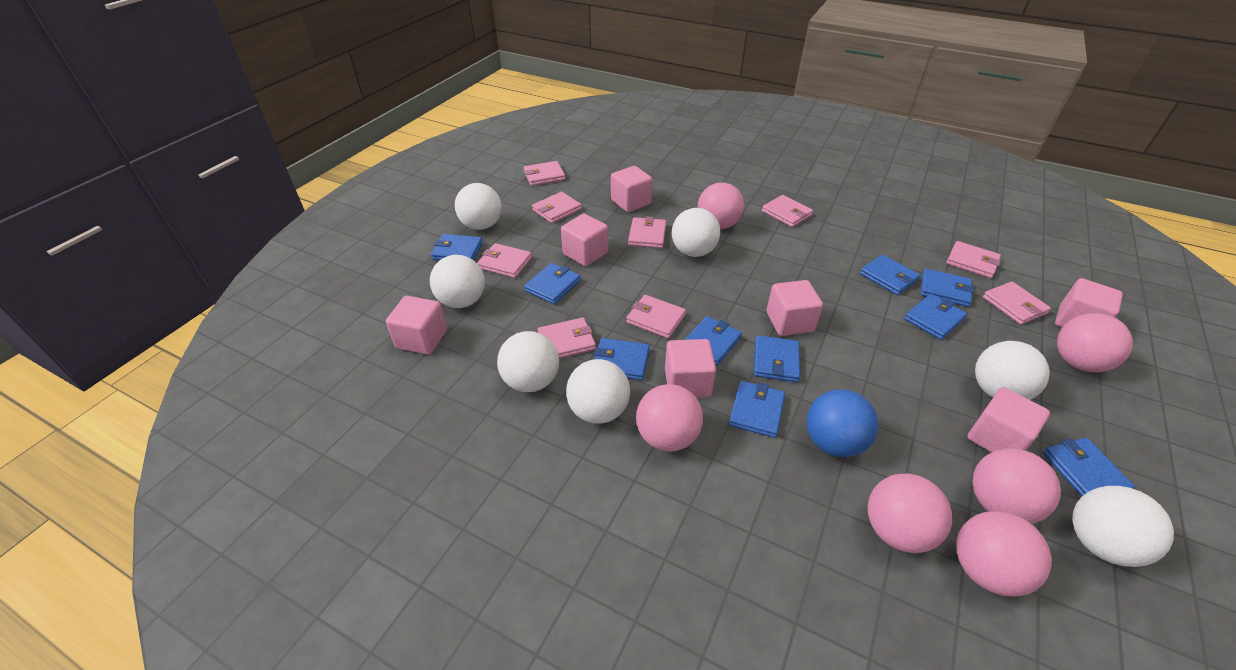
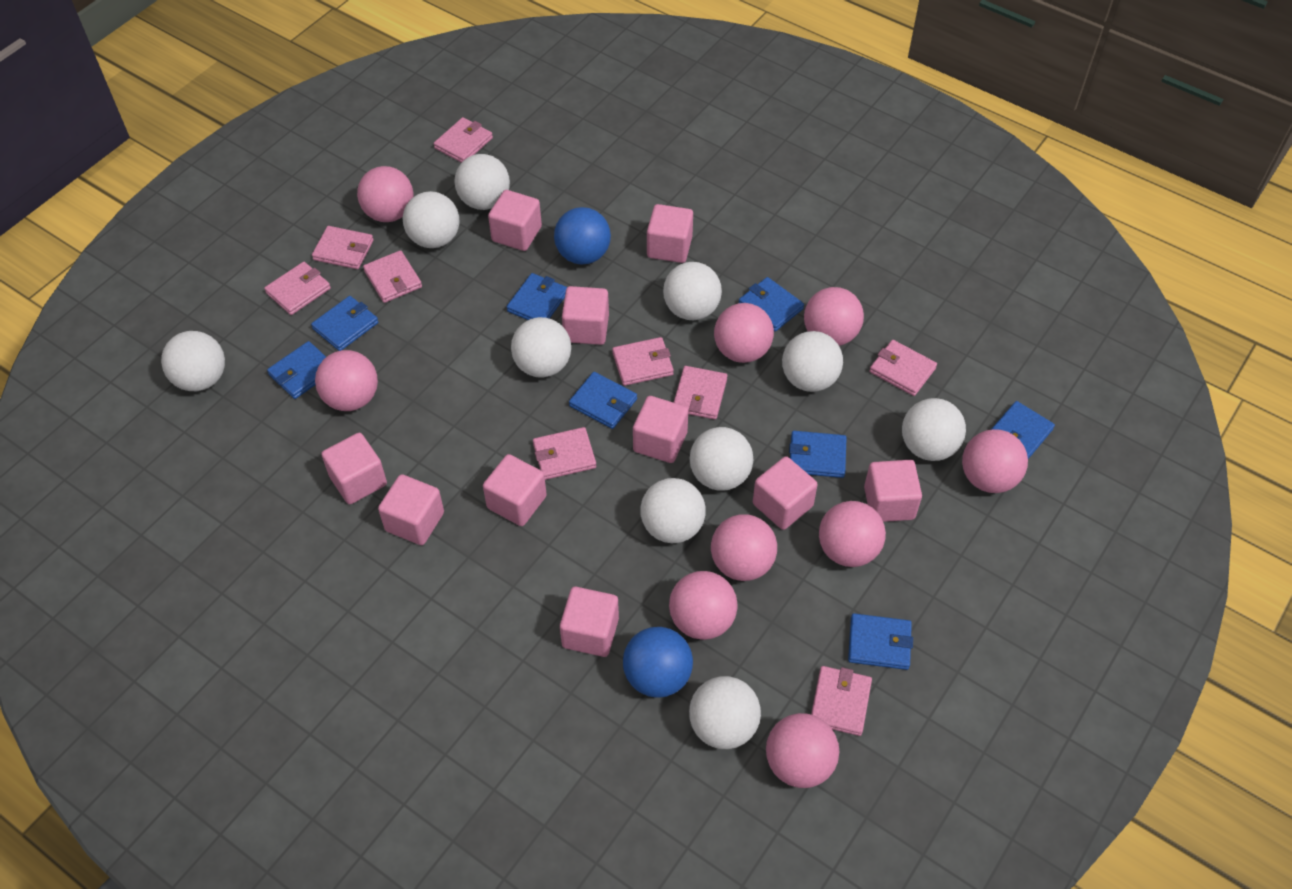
blue ball: 1 -> 2
blue wallet: 10 -> 8
pink ball: 6 -> 9
pink cube: 7 -> 10
white ball: 7 -> 10

